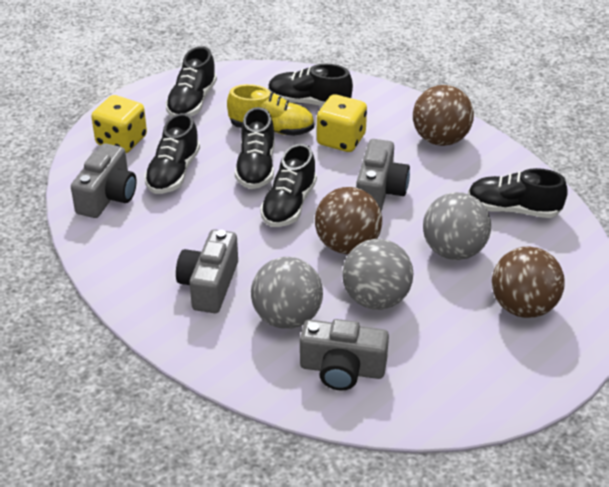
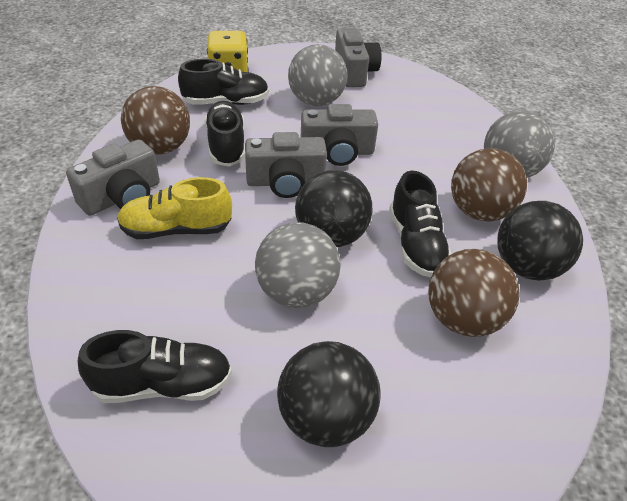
black ball: 0 -> 3
black shoe: 6 -> 4
yellow dice: 2 -> 1

